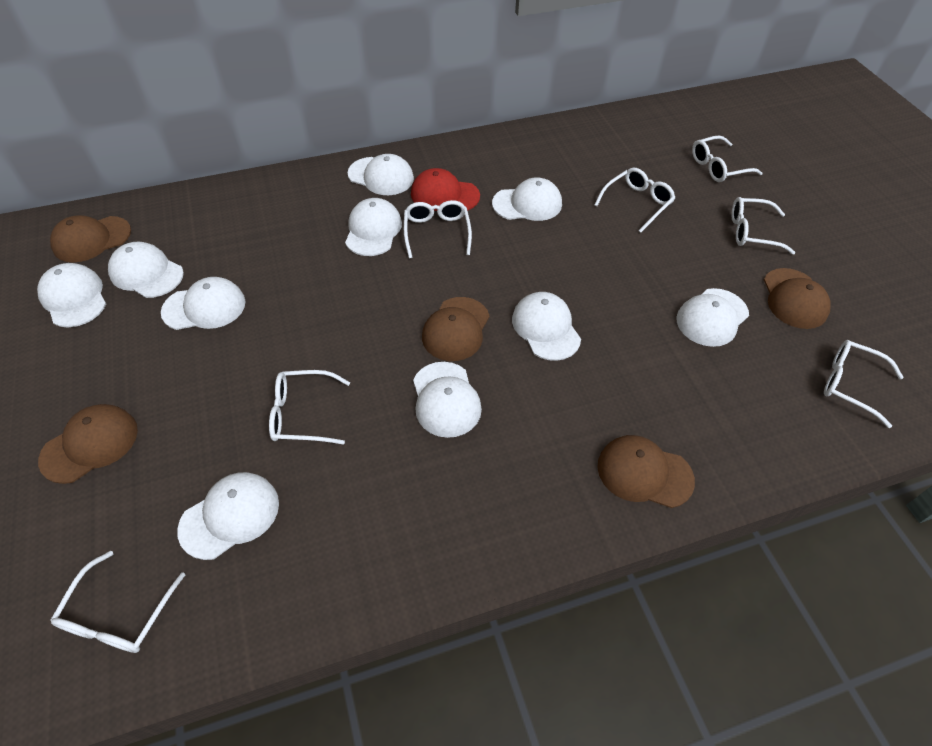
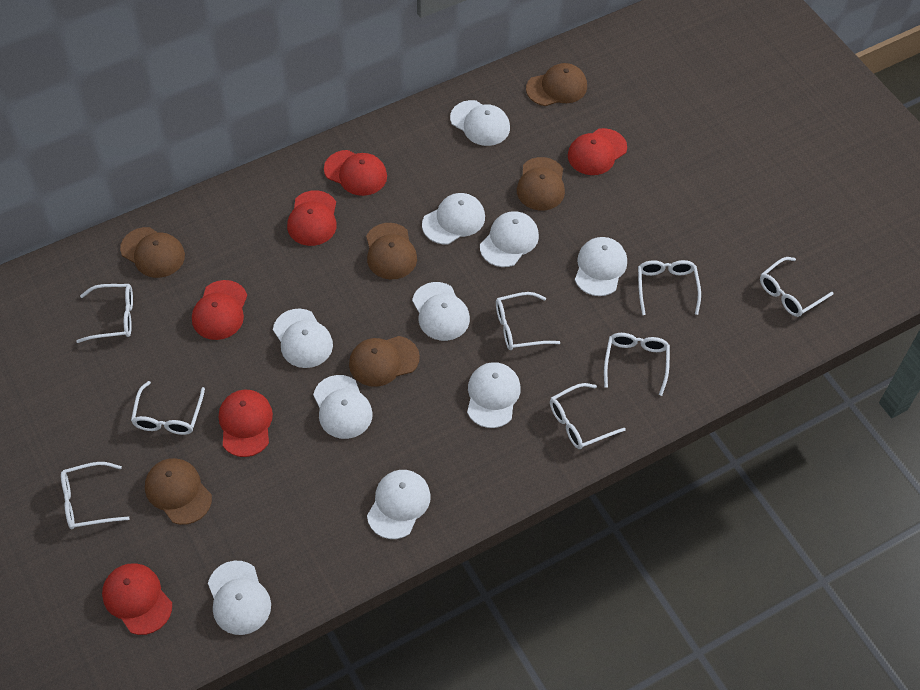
brown cap: 5 -> 6
red cap: 1 -> 6
white glasses: 7 -> 8

